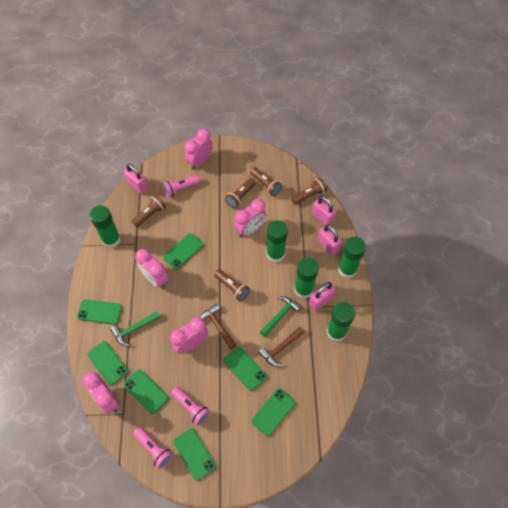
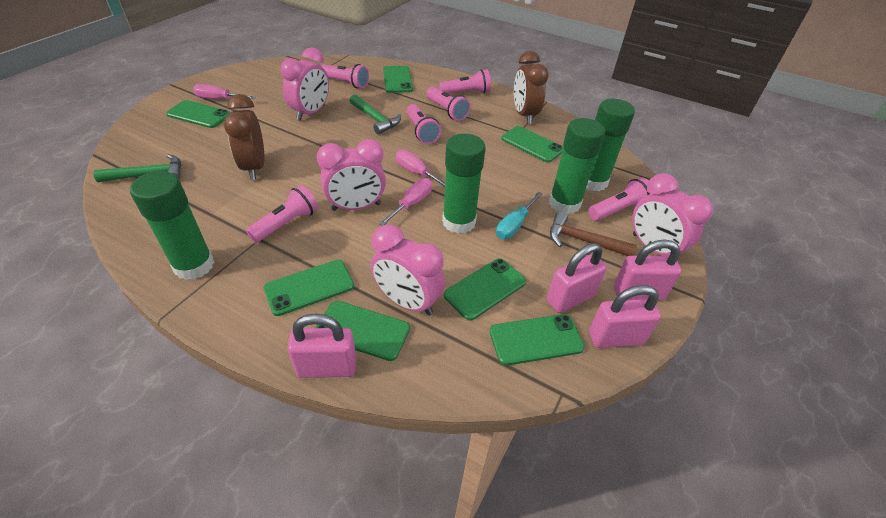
brown clock: 0 -> 2
brown flashlight: 5 -> 0
brown hammer: 2 -> 1
green glue stick: 5 -> 4
pink clock: 5 -> 4
pink flashlight: 3 -> 6
pink screwdriver: 0 -> 3
turquoise screwdriver: 0 -> 1

